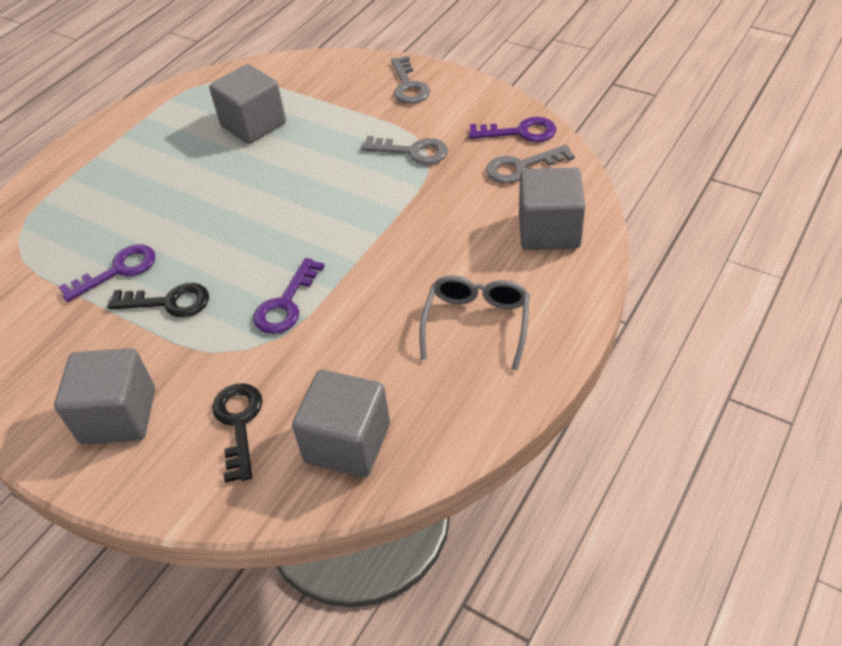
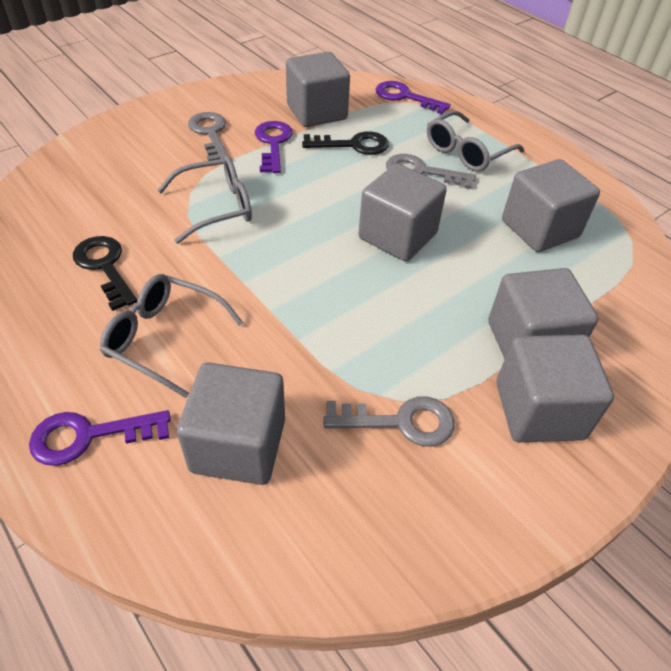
grey cube: 4 -> 6
grey glasses: 1 -> 3

